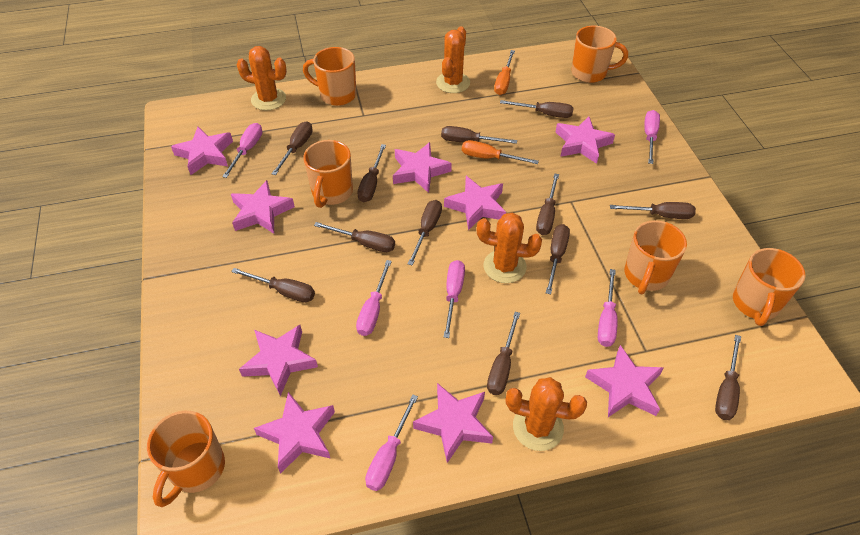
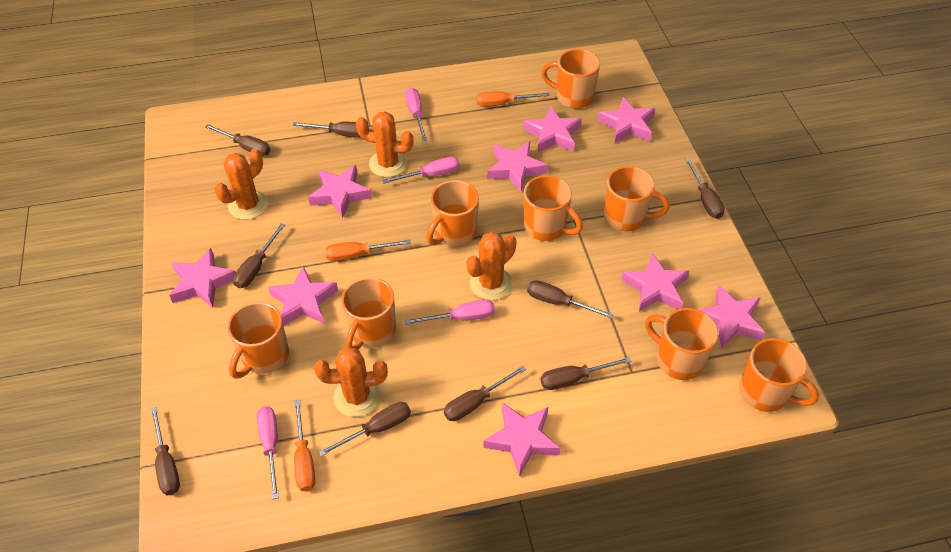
brown screwdriver: 12 -> 9
orange mug: 6 -> 8
orange screwdriver: 2 -> 3
pink screwdriver: 6 -> 4

